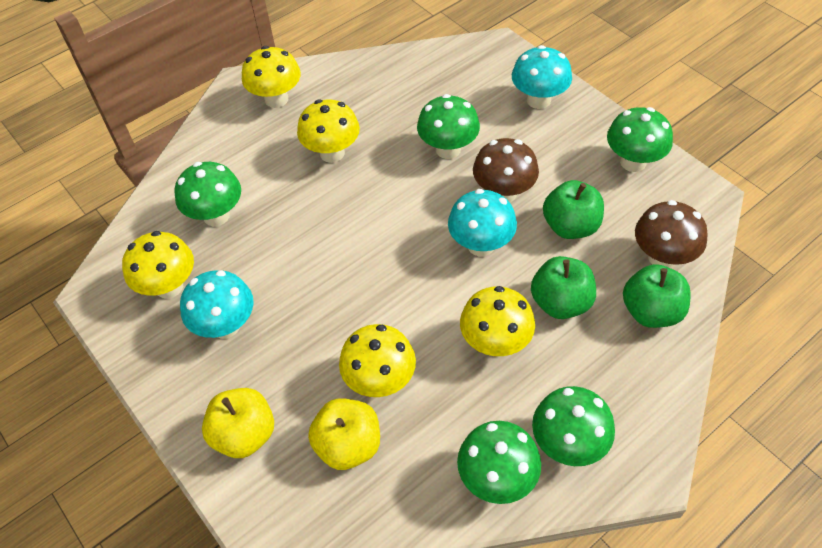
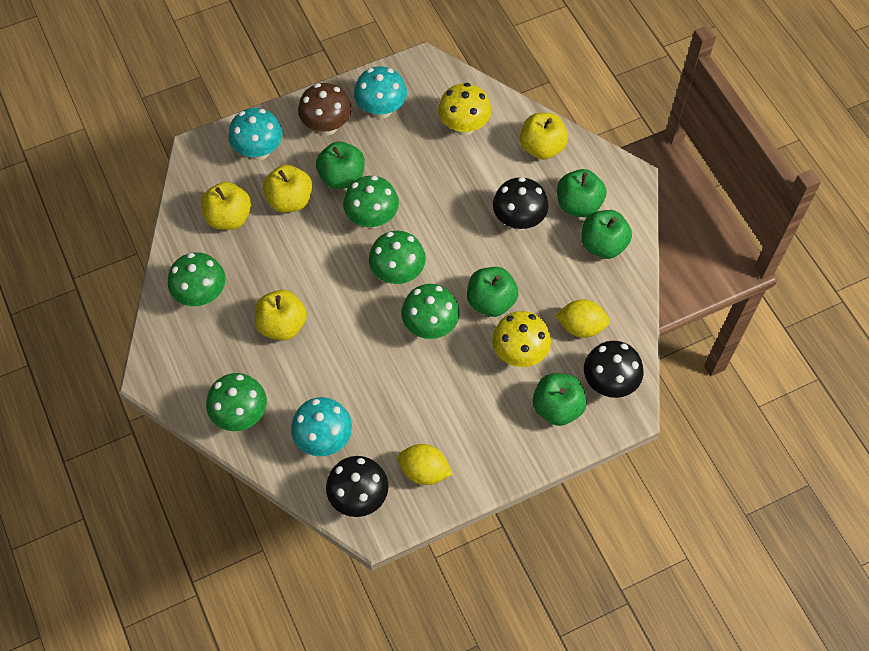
black mushroom: 0 -> 3
brown mushroom: 2 -> 1
green apple: 3 -> 5
yellow apple: 2 -> 4
yellow lemon: 0 -> 2
yellow mushroom: 5 -> 2

